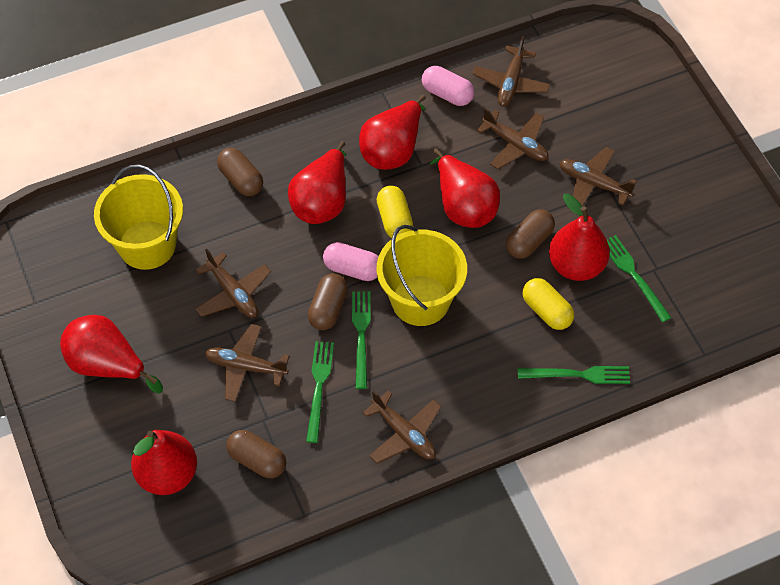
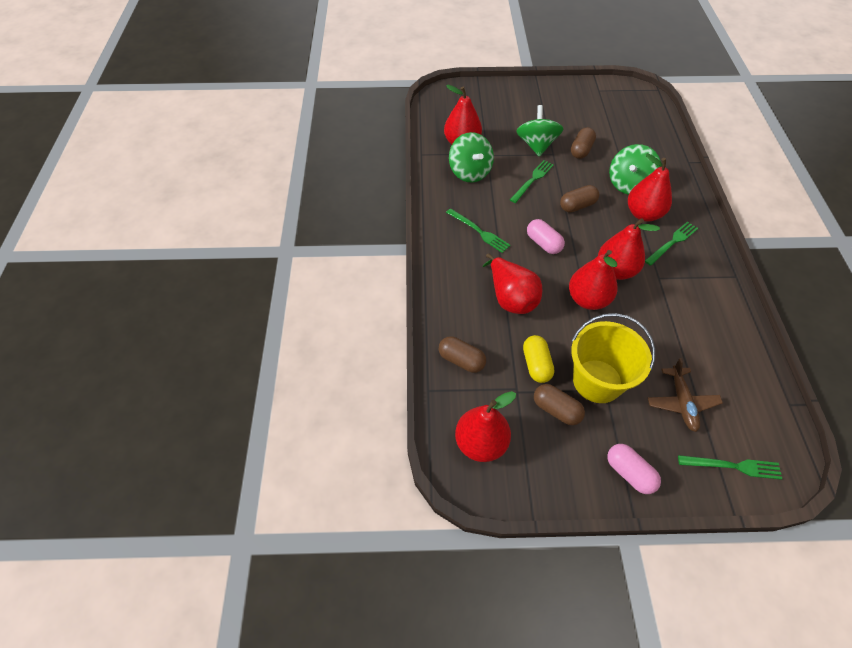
brown plane: 6 -> 1
green spinning top: 0 -> 3
yellow bucket: 2 -> 1
yellow capsule: 2 -> 1

